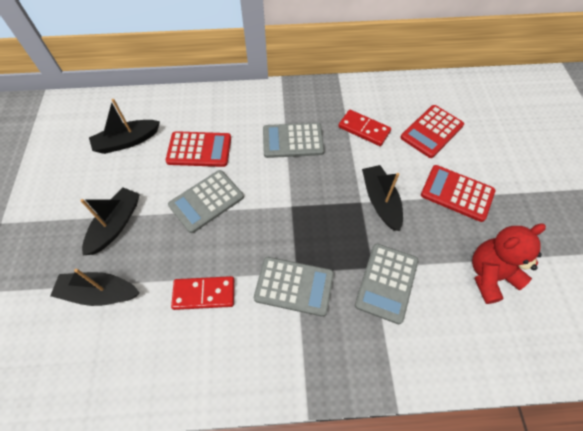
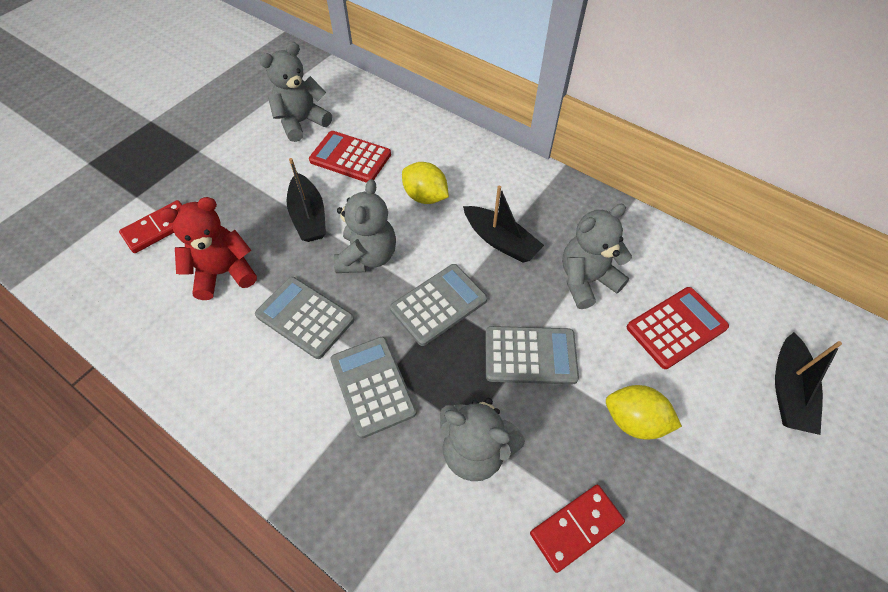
black boat: 4 -> 3
grey teddy bear: 0 -> 4
red calculator: 3 -> 2
yellow lemon: 0 -> 2

